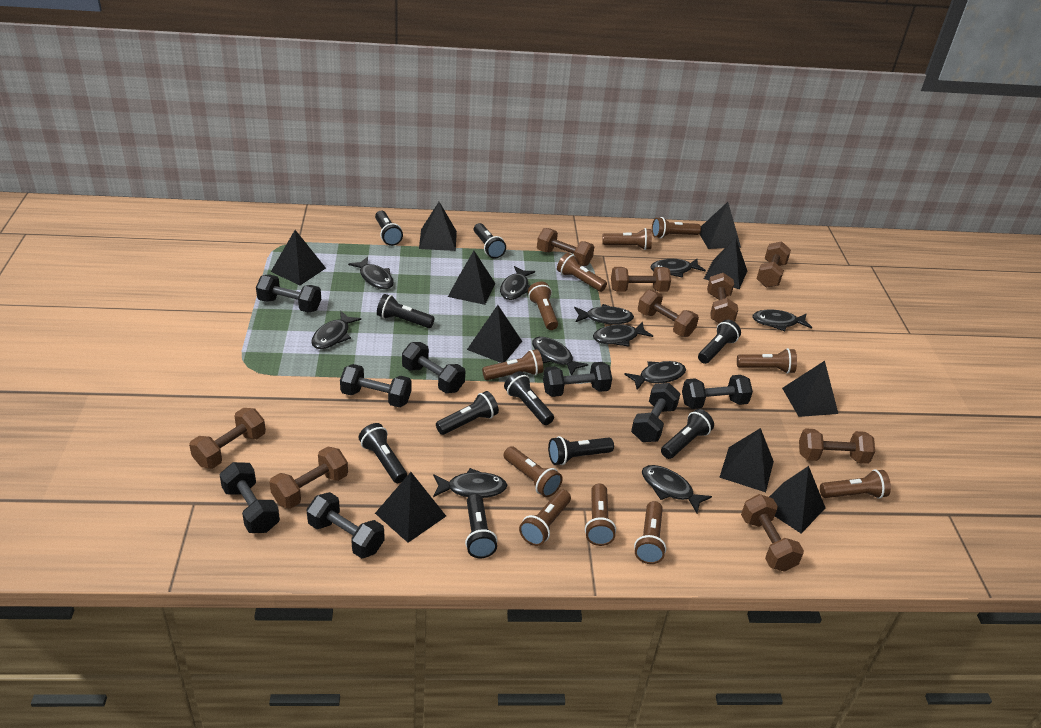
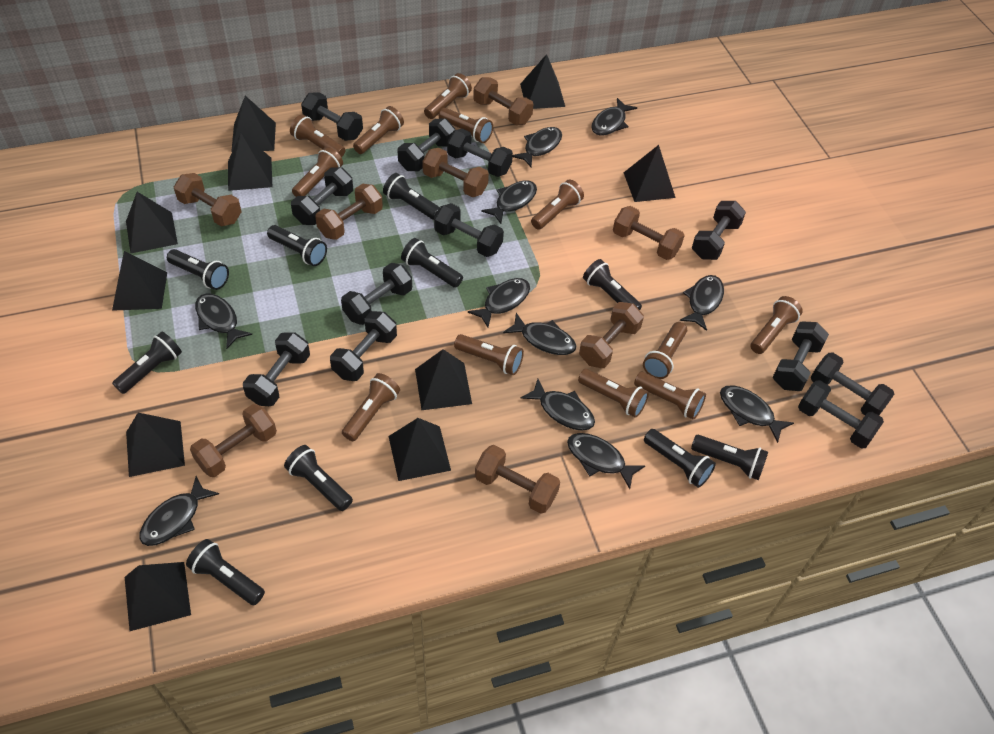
black dumbbell: 8 -> 12
brown dumbbell: 9 -> 8
brown flashlight: 11 -> 12

